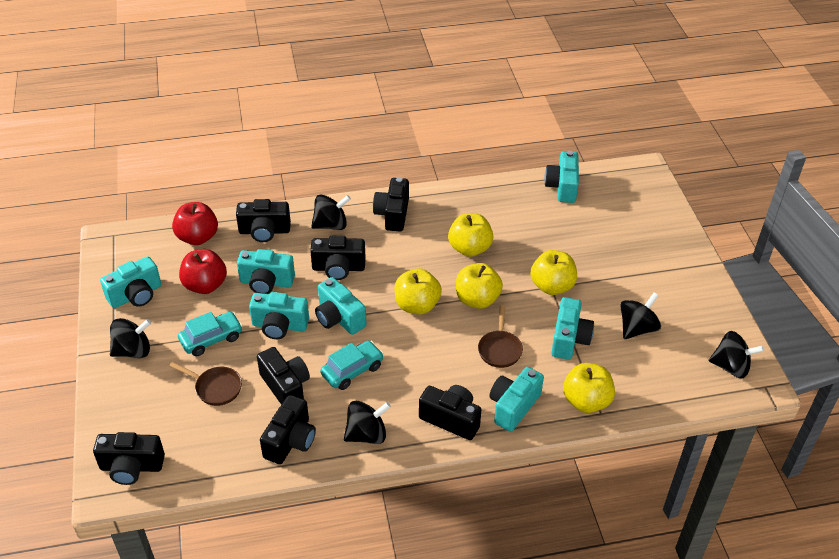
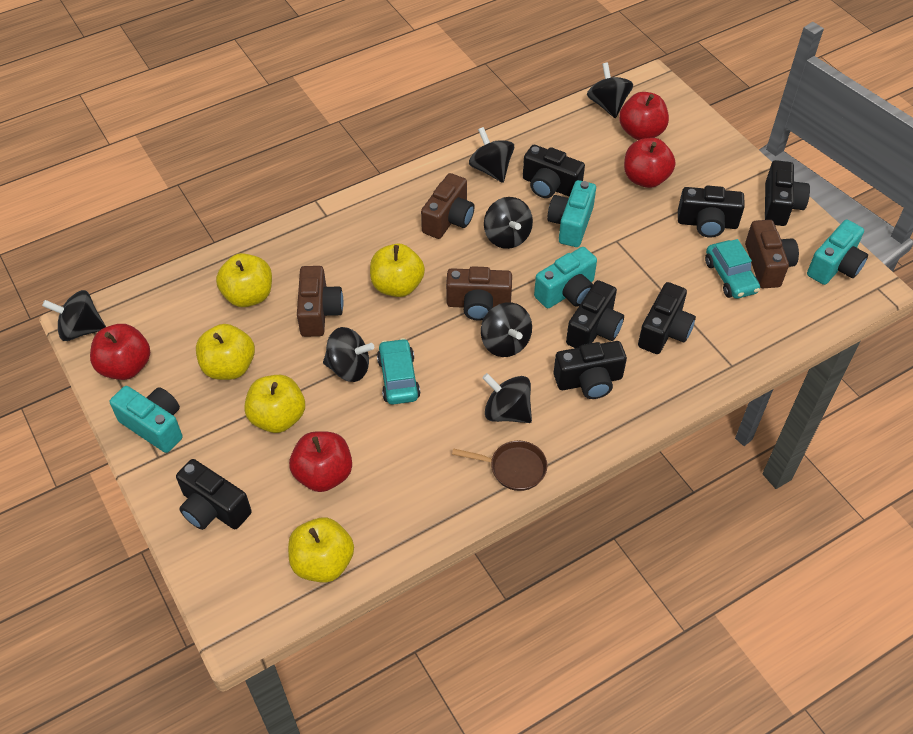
black spinning top: 5 -> 7
brown camera: 0 -> 4
brown pan: 2 -> 1
red apple: 2 -> 4
turquoise camera: 7 -> 4

